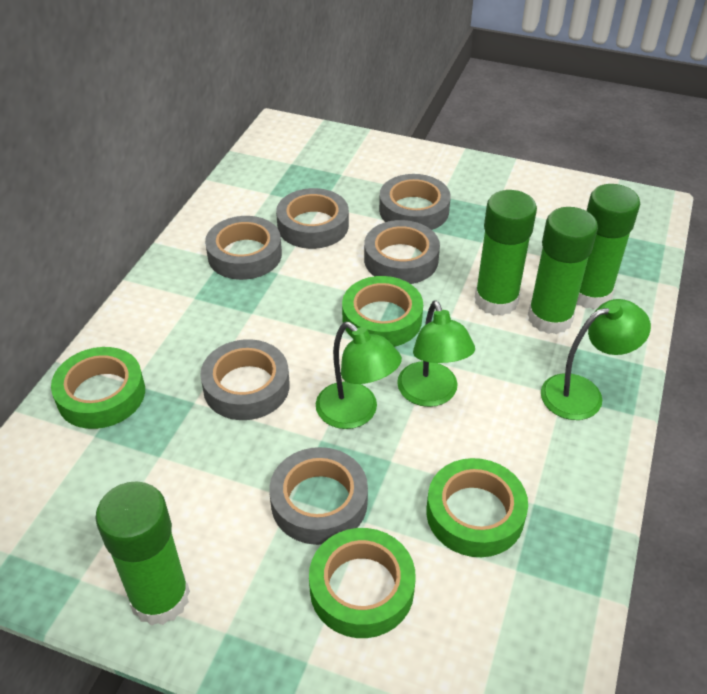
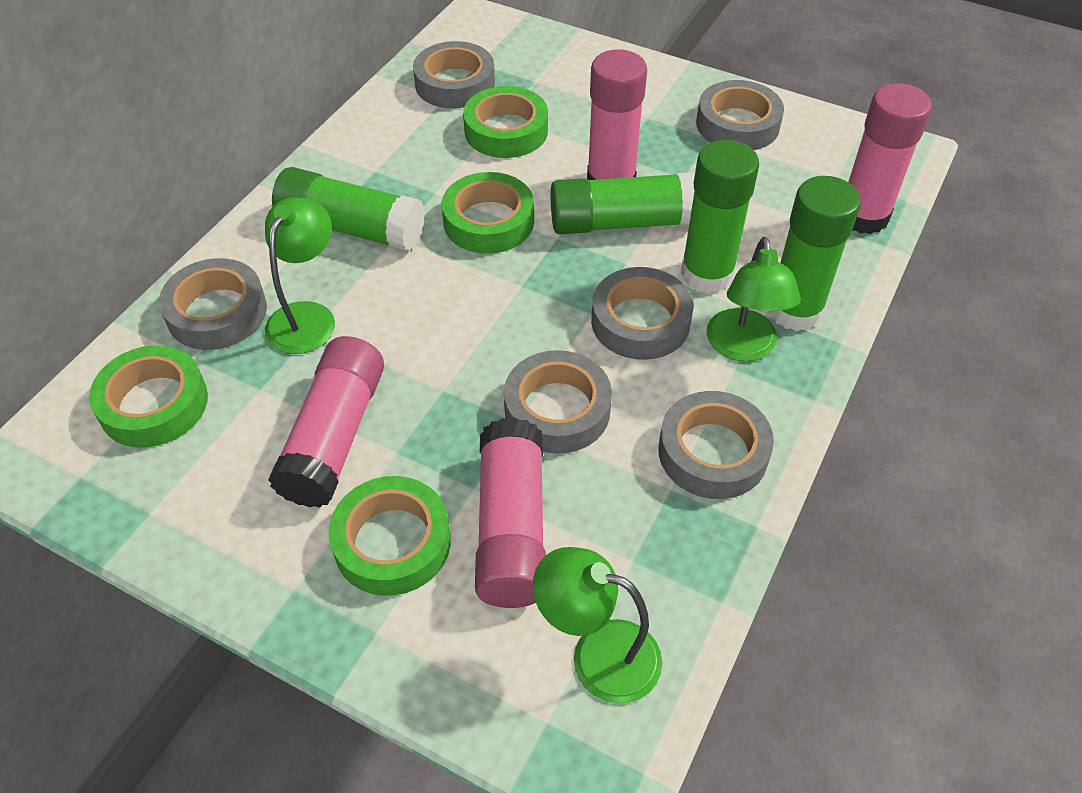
pink glue stick: 0 -> 4

